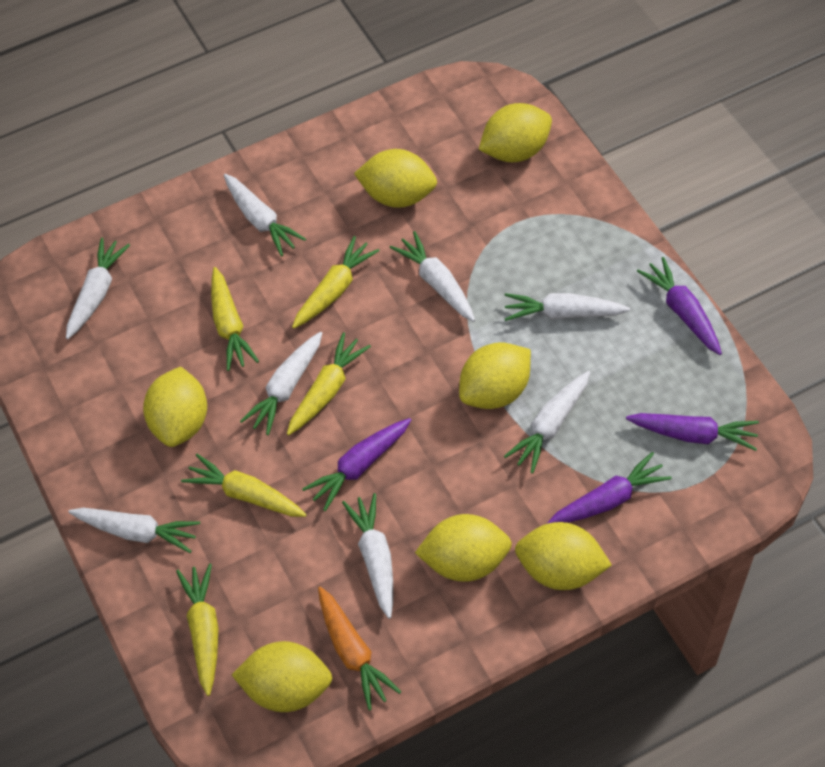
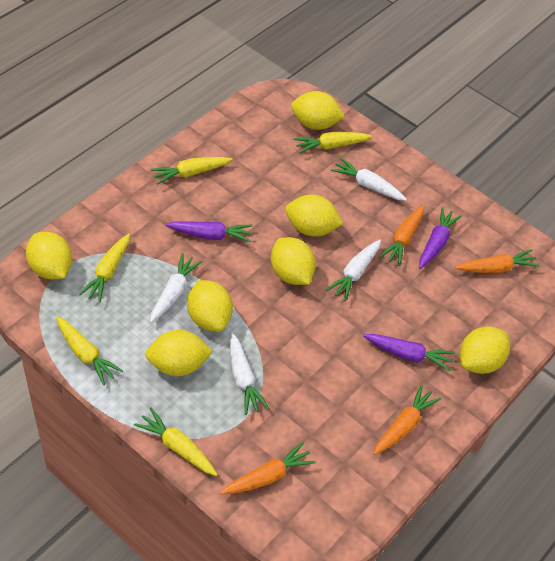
orange carrot: 1 -> 4
purple carrot: 4 -> 3
white carrot: 8 -> 4

